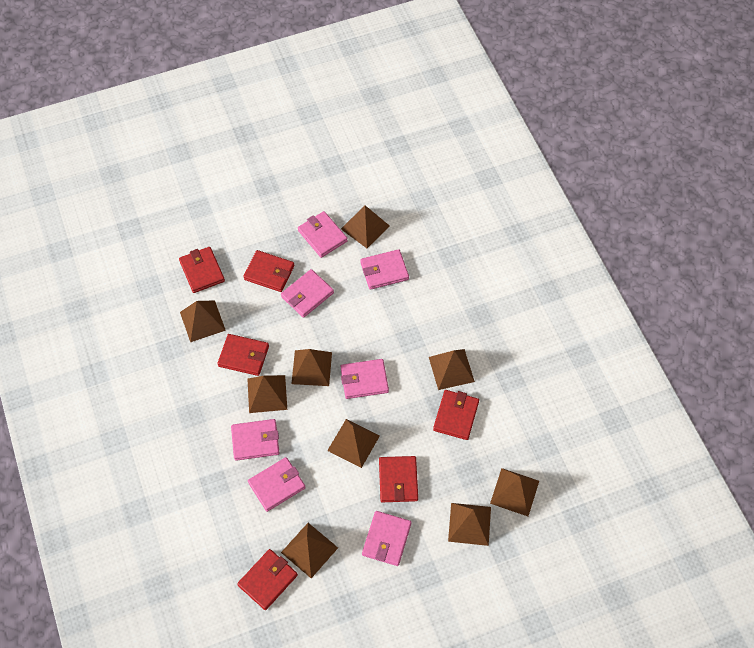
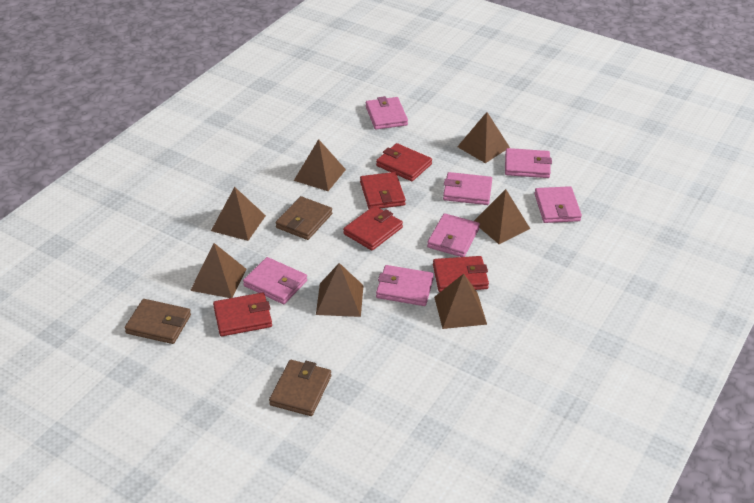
brown pyramid: 9 -> 7
brown wallet: 0 -> 3
red wallet: 6 -> 5

